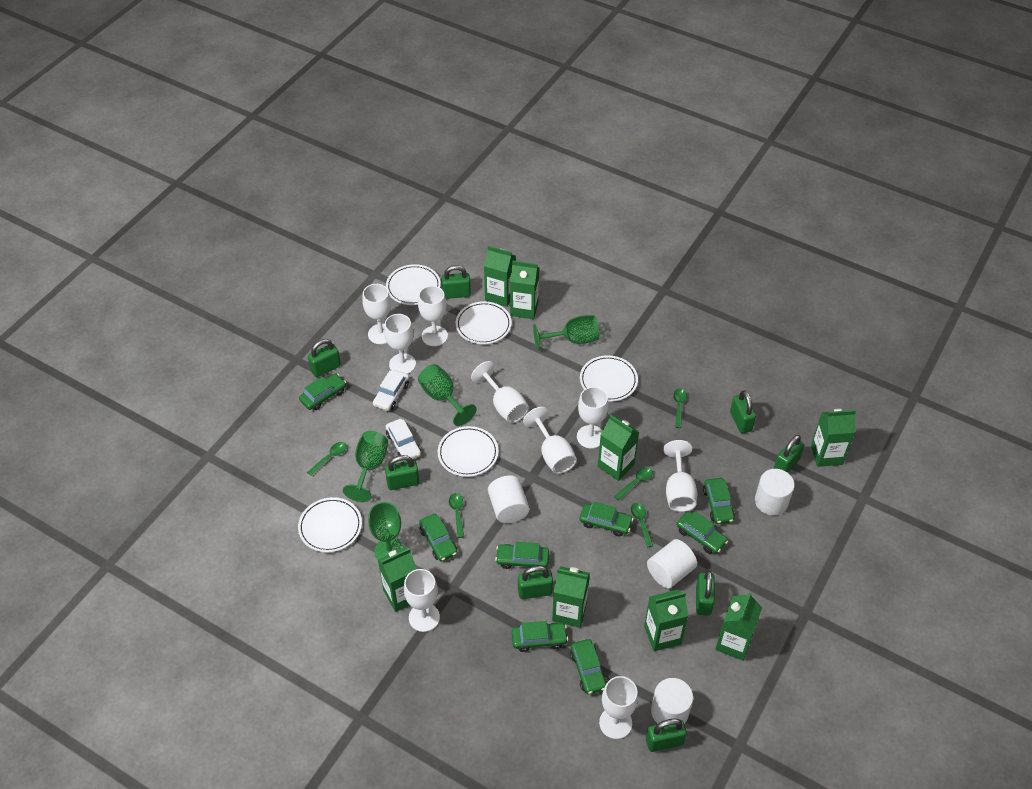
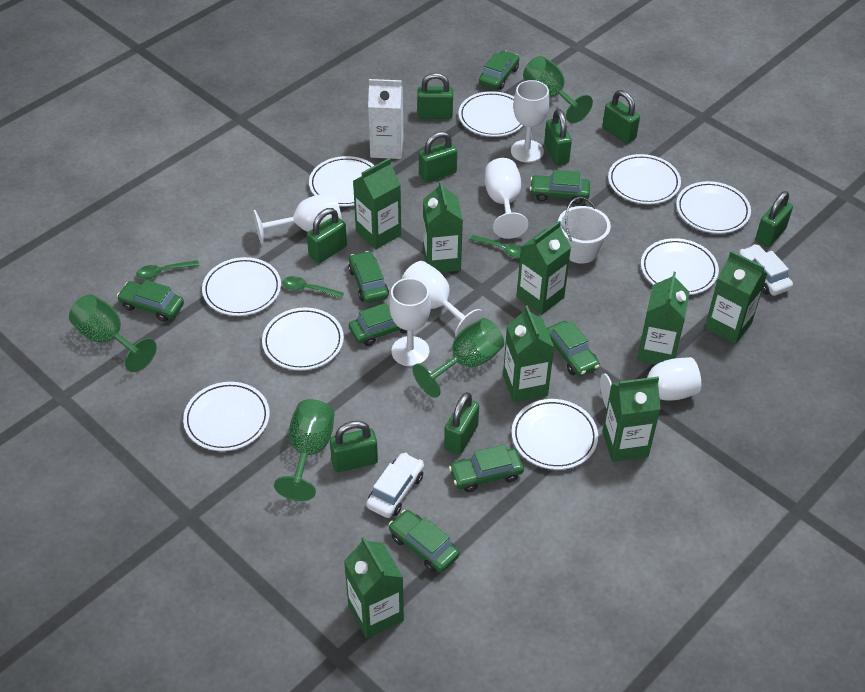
green spoon: 5 -> 3
white bucket: 0 -> 1
white carton: 0 -> 1
white cylinder: 4 -> 0
white goblet: 9 -> 6
white plate: 5 -> 9

